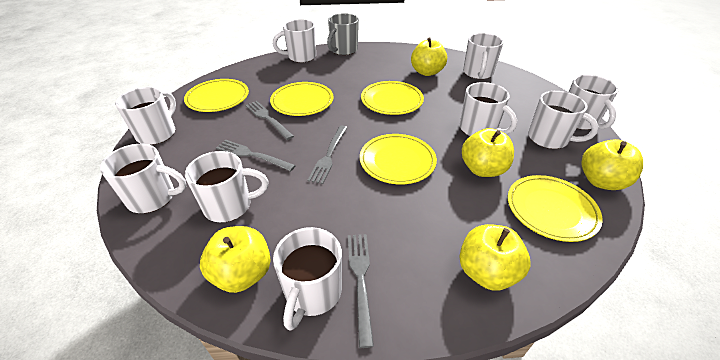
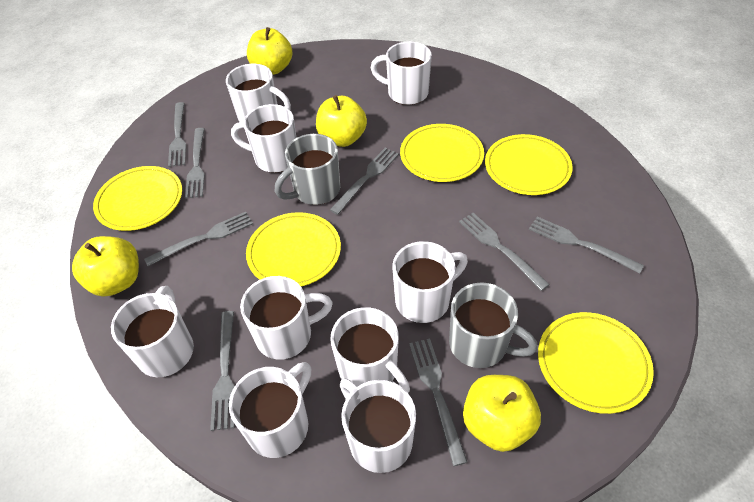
grey fork: 4 -> 8
grey mug: 1 -> 2
yellow apple: 5 -> 4

